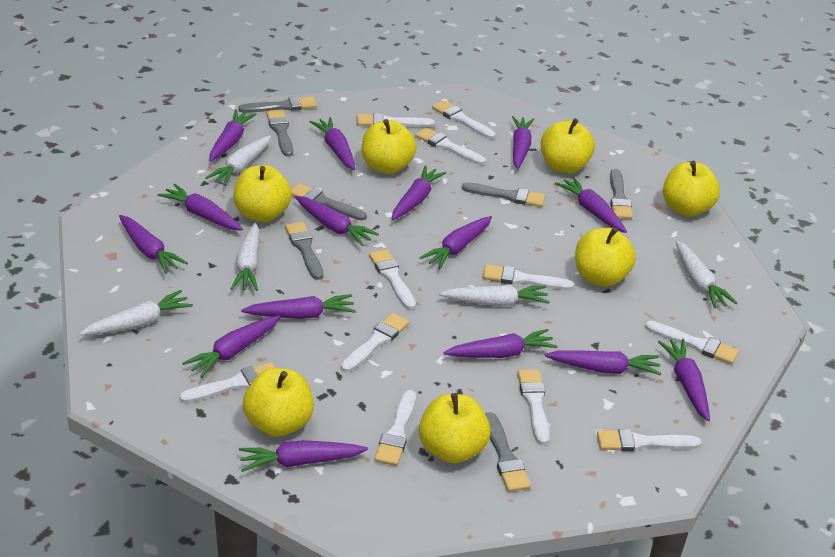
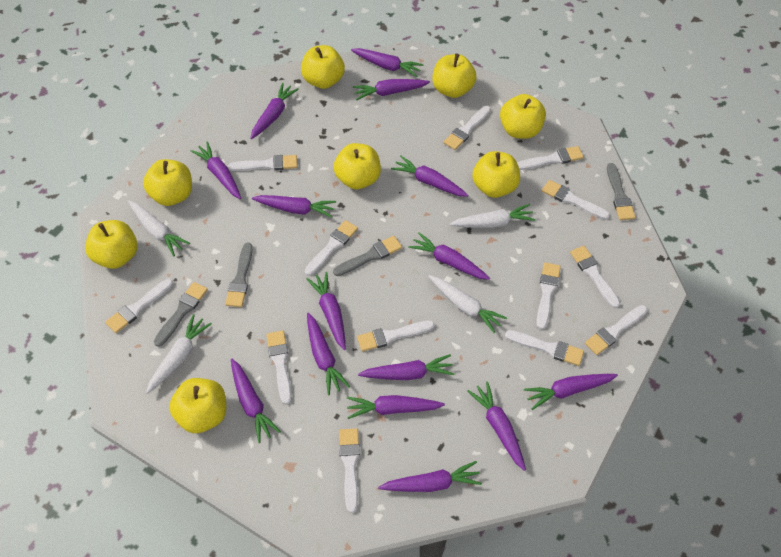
grey brush: 7 -> 4
white brush: 11 -> 13
white carrot: 5 -> 4
yellow apple: 7 -> 8

